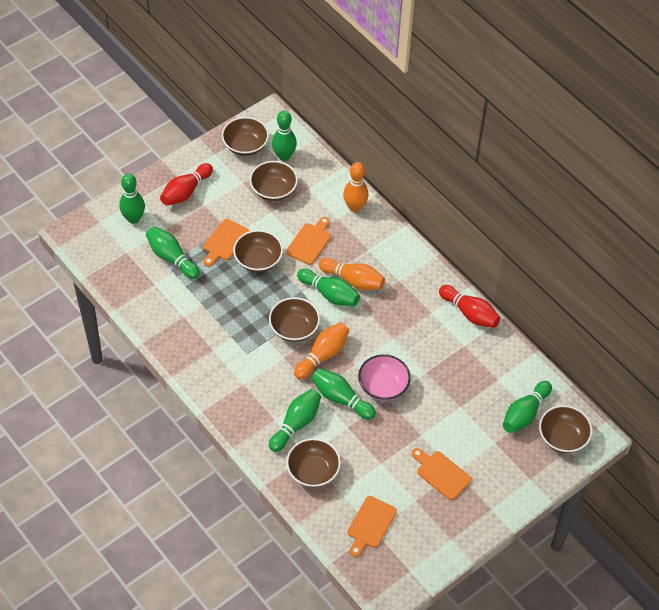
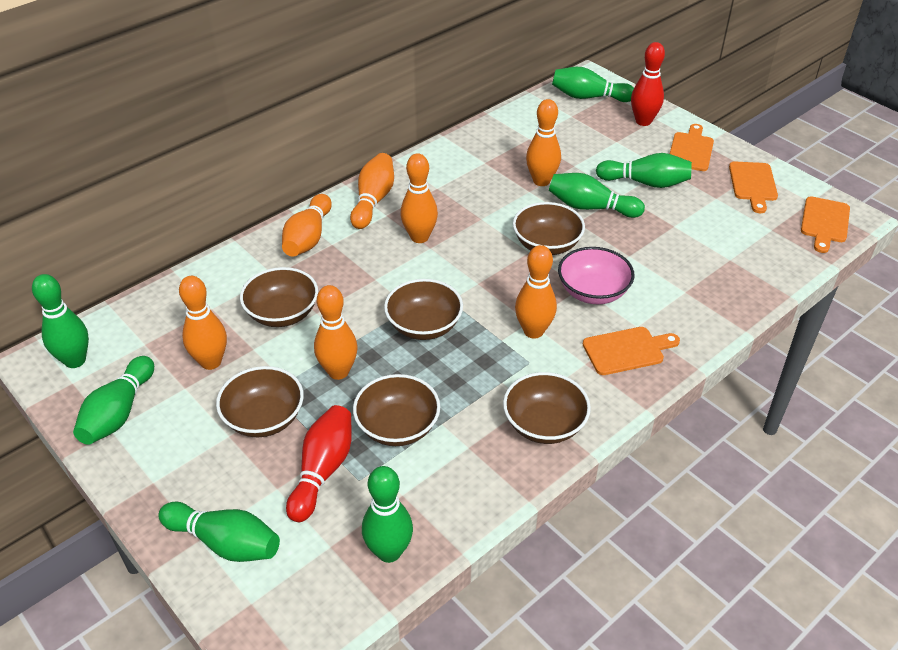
orange bowling pin: 3 -> 7

